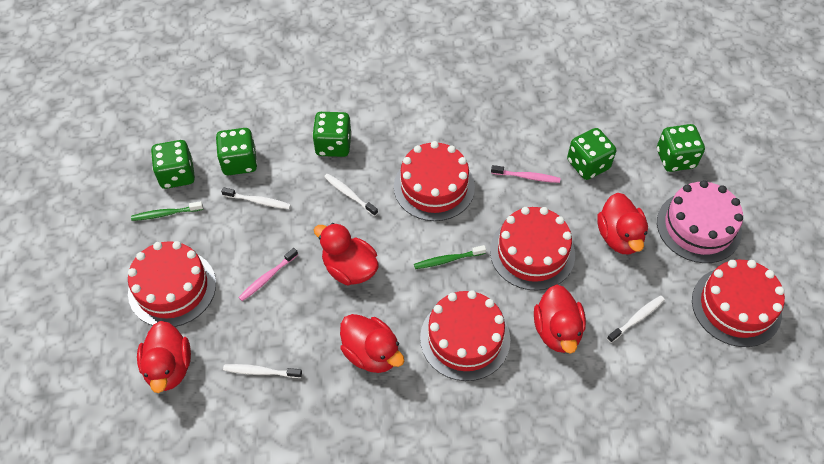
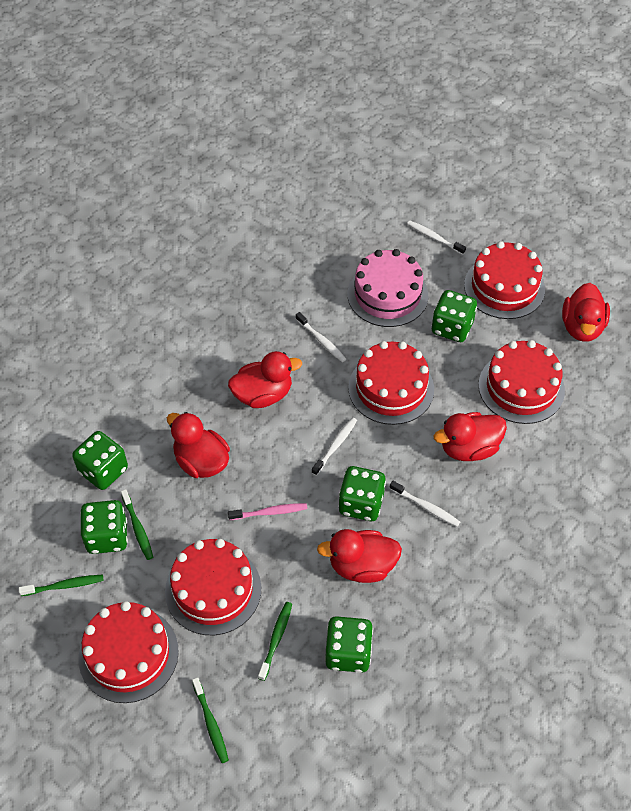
green toothbrush: 2 -> 4
pink toothbrush: 2 -> 1

